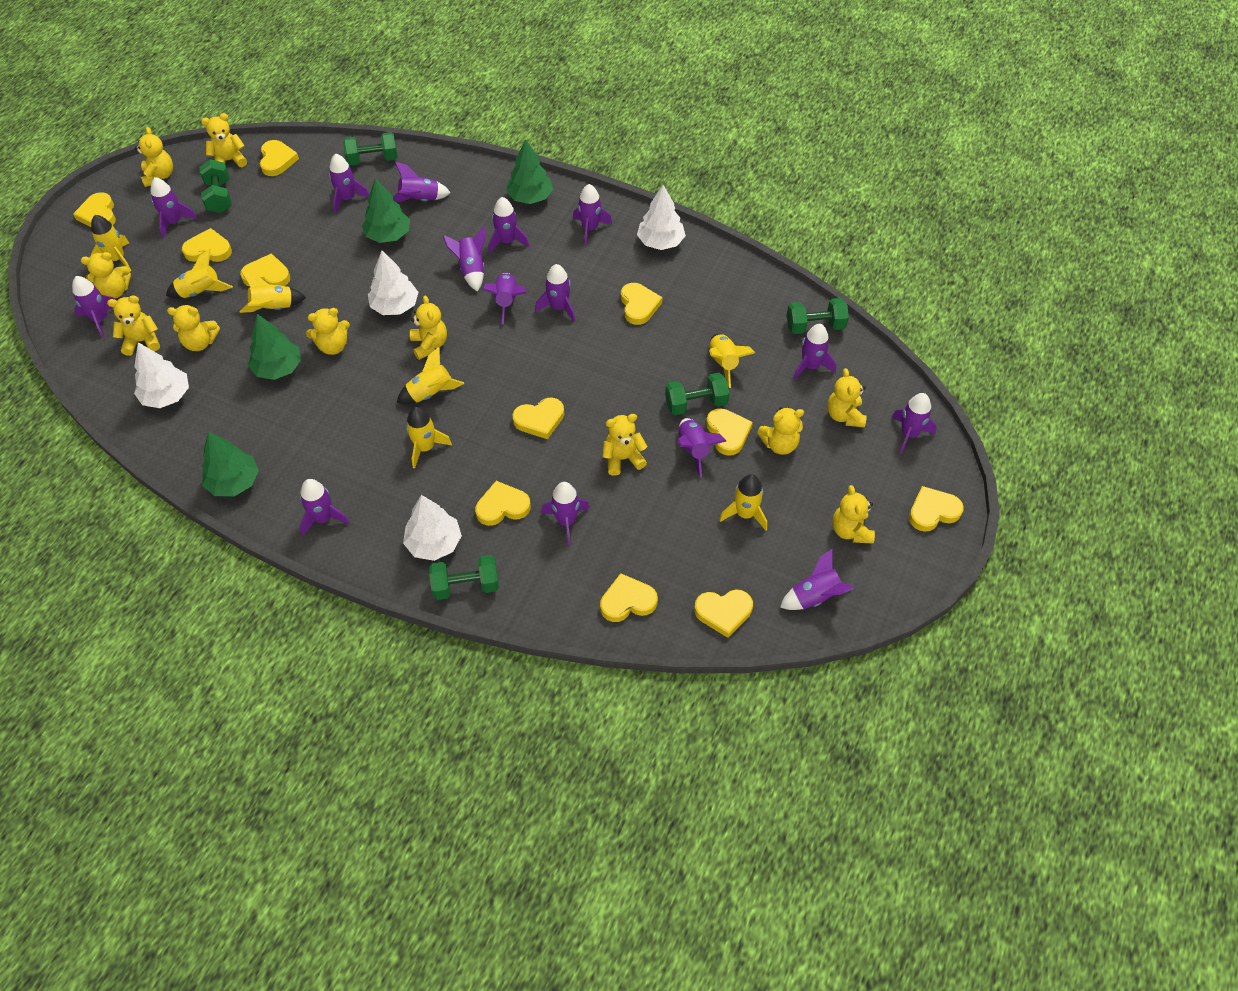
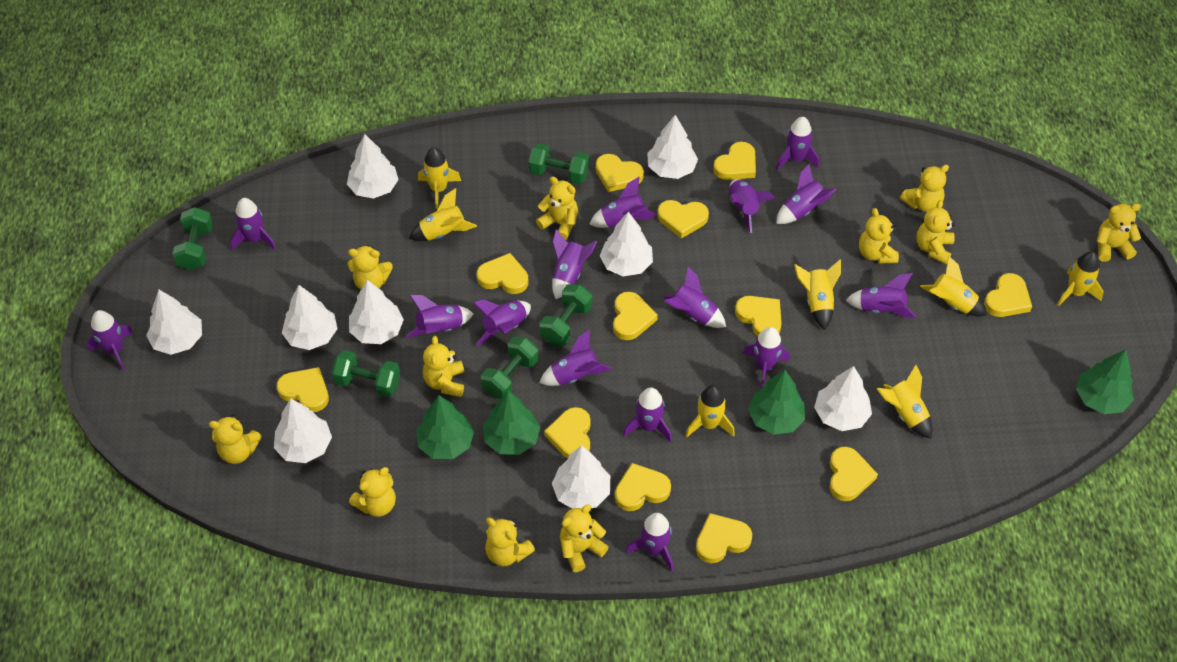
white tree: 4 -> 9
yellow heart: 11 -> 12

